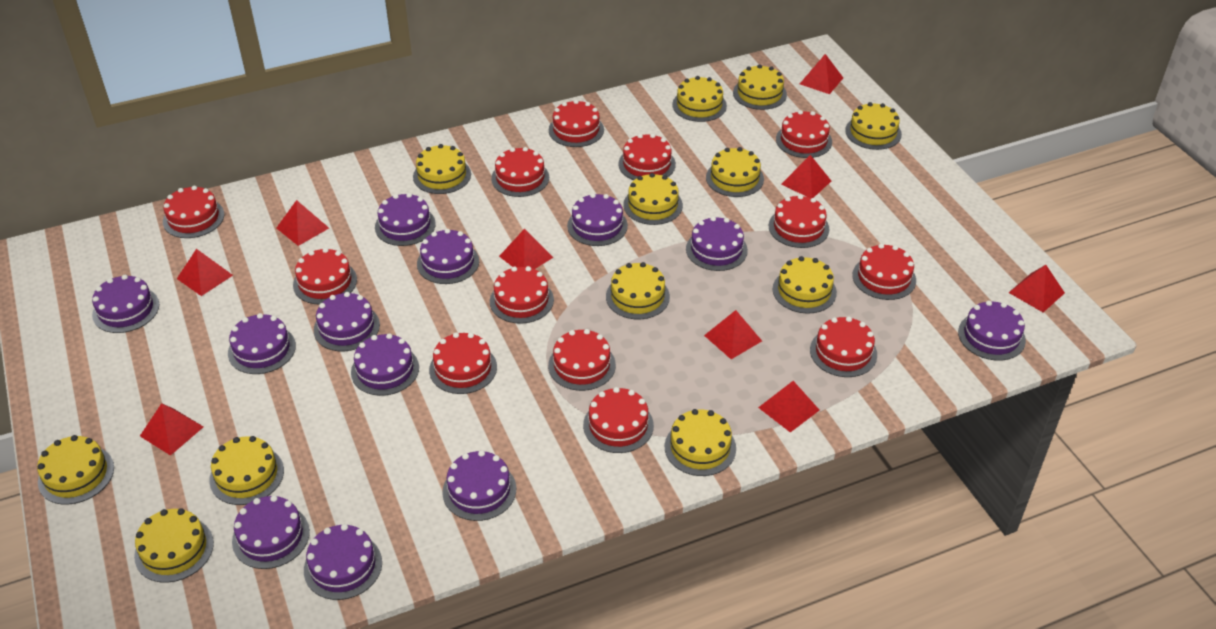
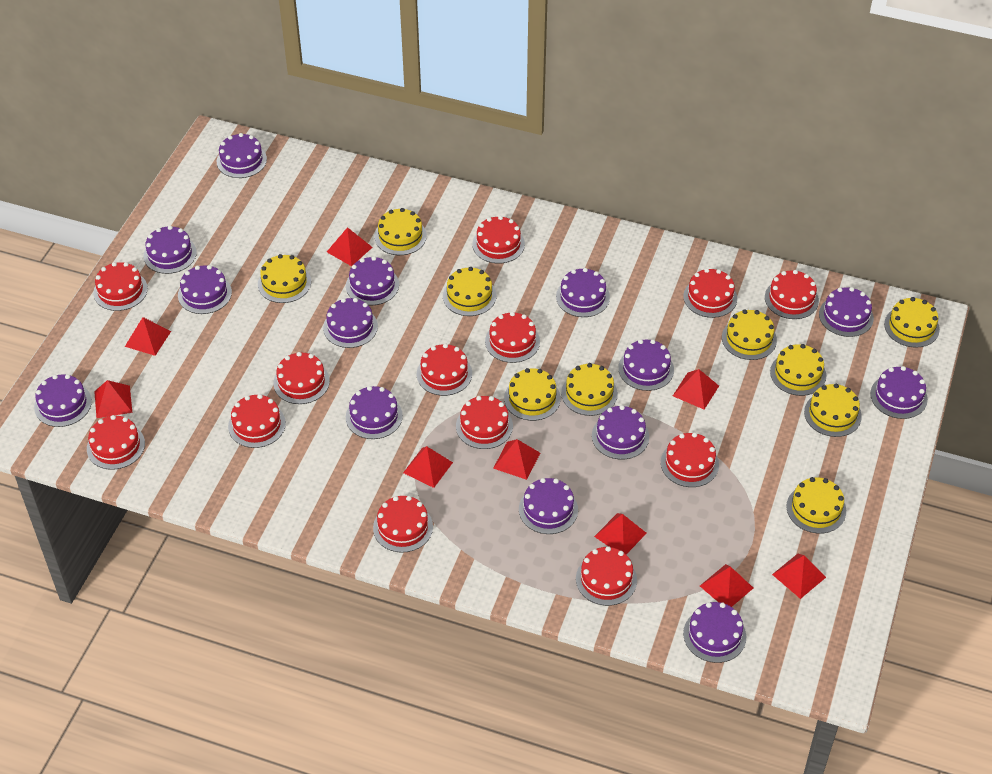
purple cake: 12 -> 14
yellow cake: 12 -> 10

